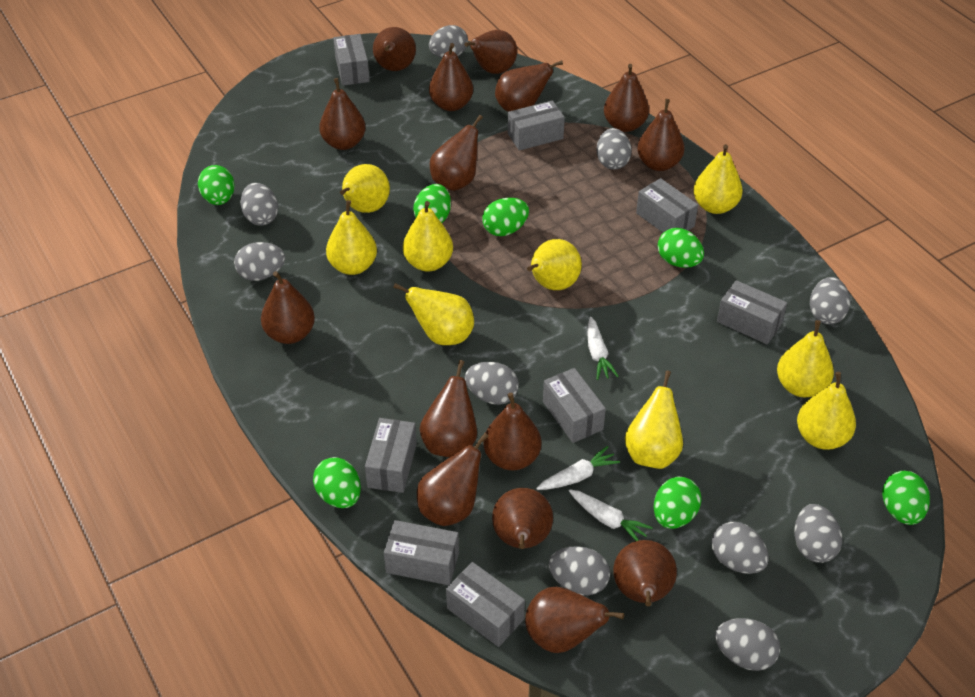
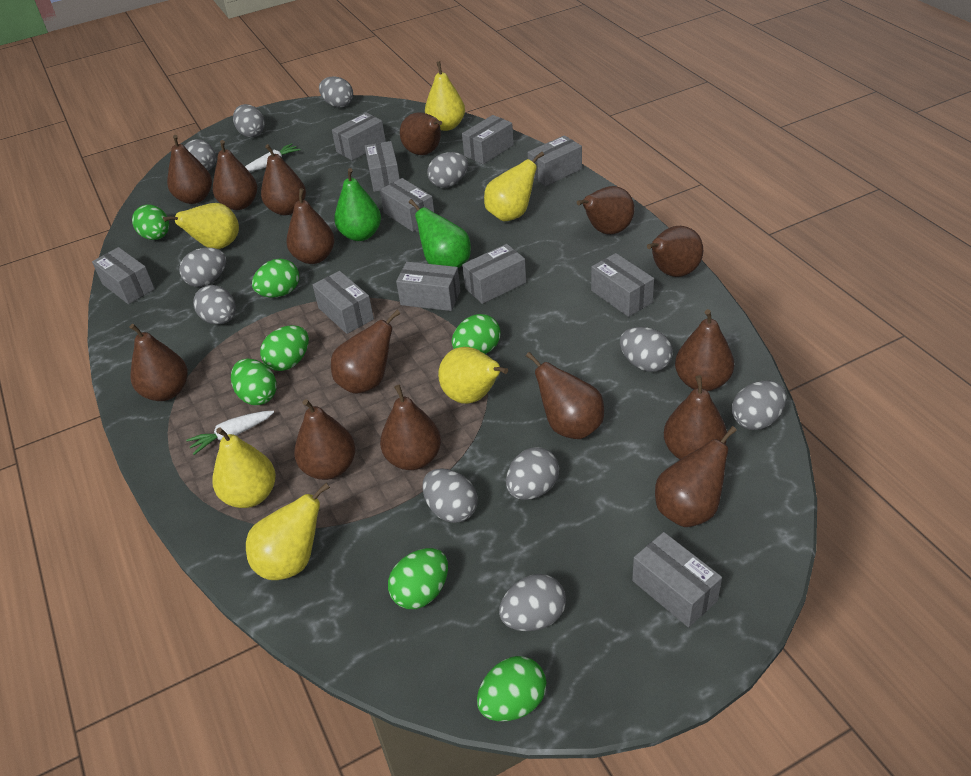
green pear: 0 -> 2
grey box: 8 -> 11
grey egg: 10 -> 11
white carrot: 3 -> 2
yellow pear: 9 -> 6

